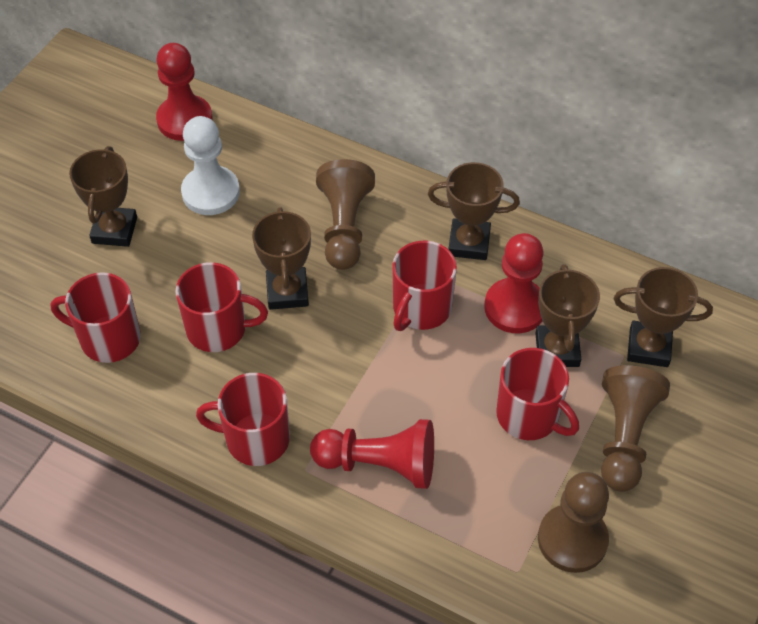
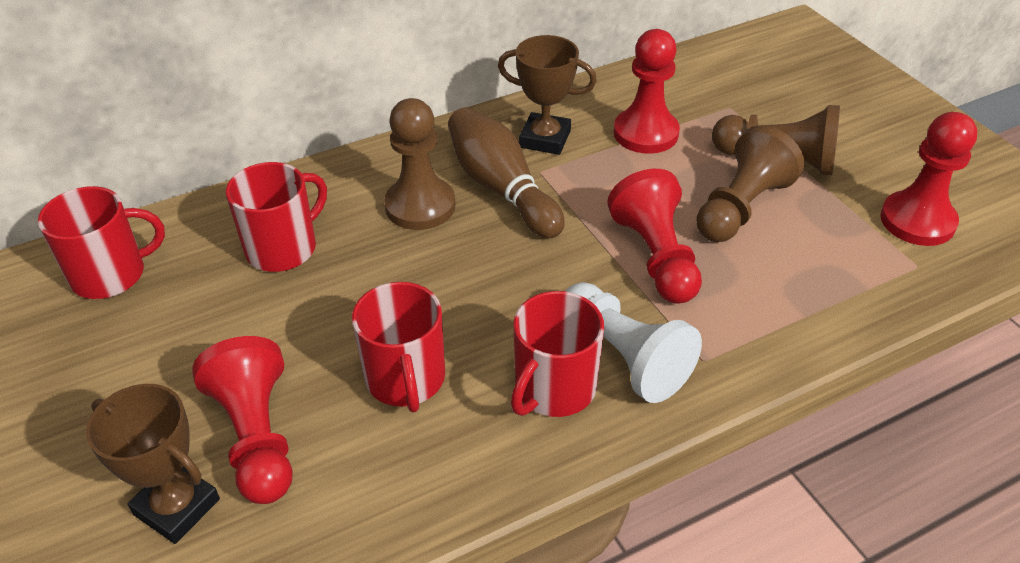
brown bowling pin: 0 -> 1
brown trophy: 5 -> 2
red mug: 5 -> 4
red pawn: 3 -> 4

